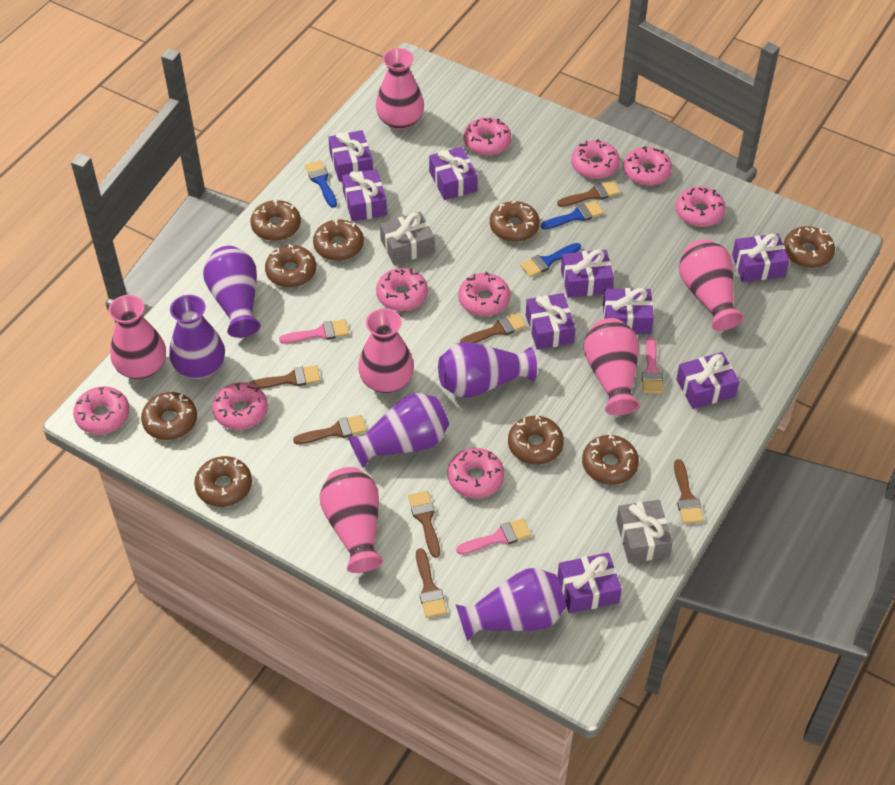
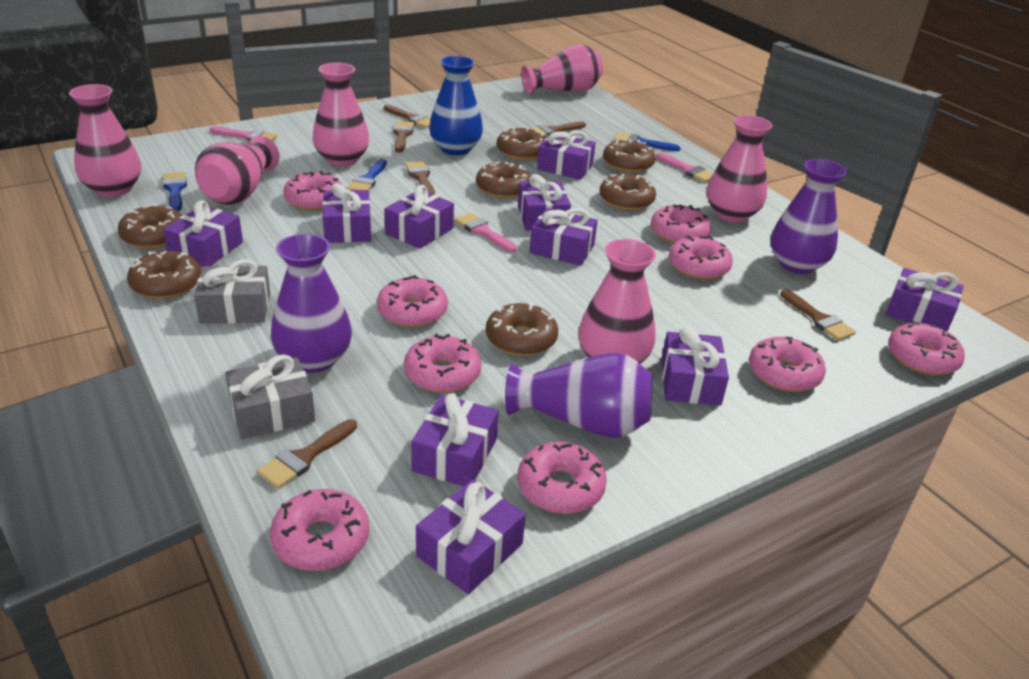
blue vase: 0 -> 1
brown brush: 7 -> 6
brown donut: 9 -> 7
purple gift: 9 -> 10
purple vase: 5 -> 3

